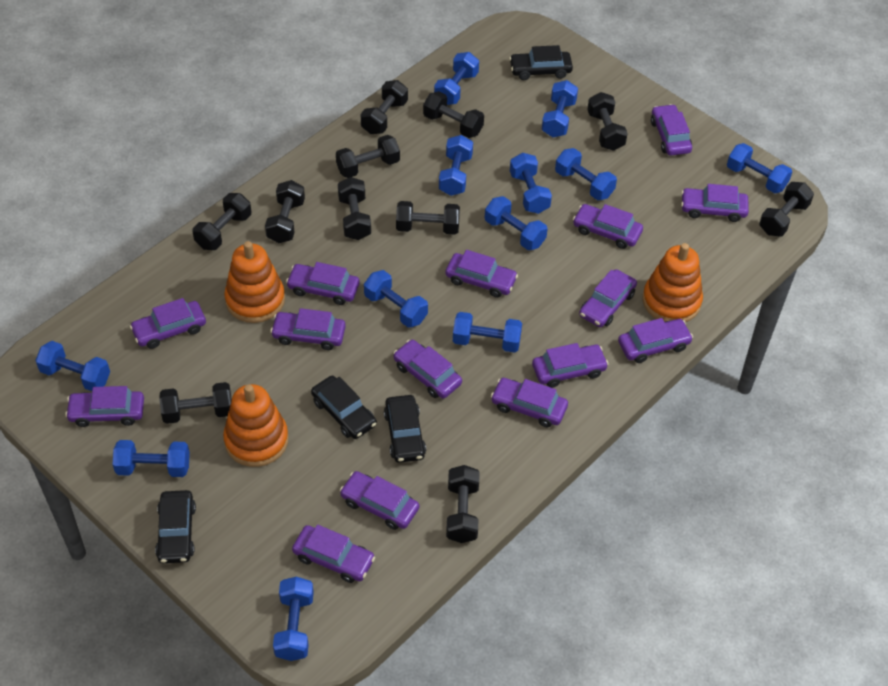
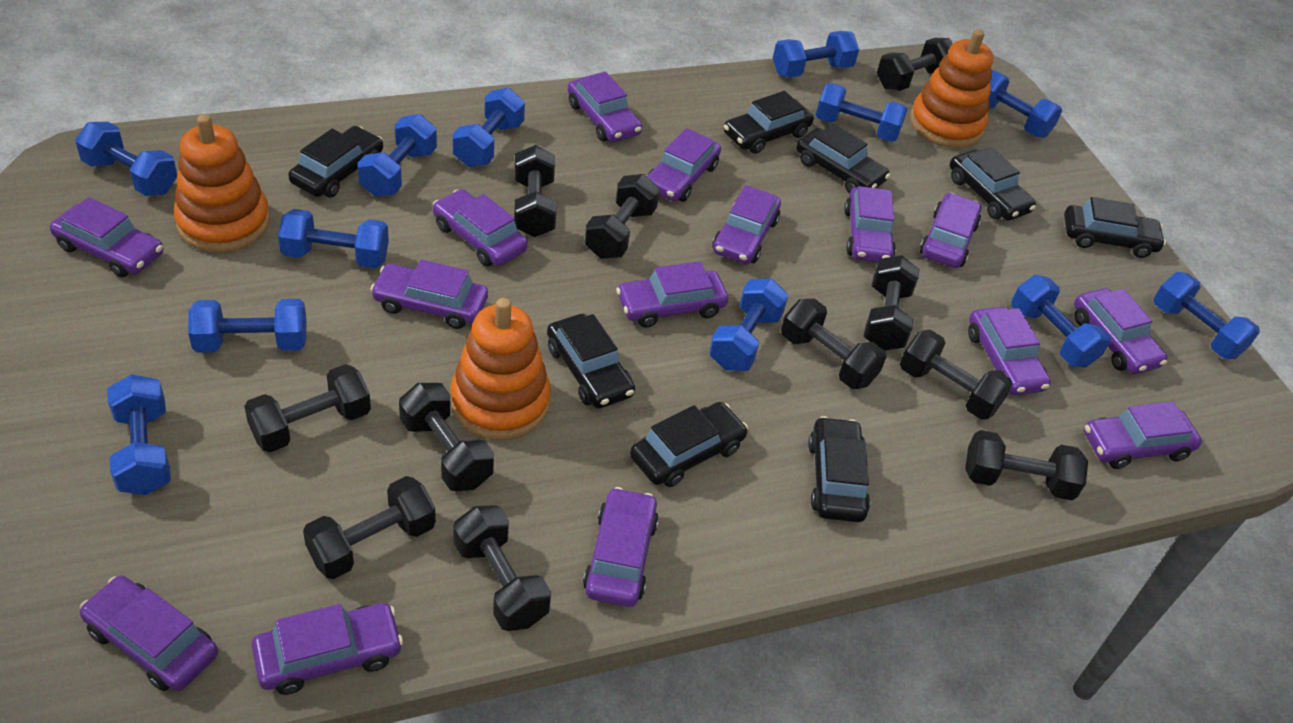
black car: 4 -> 8

